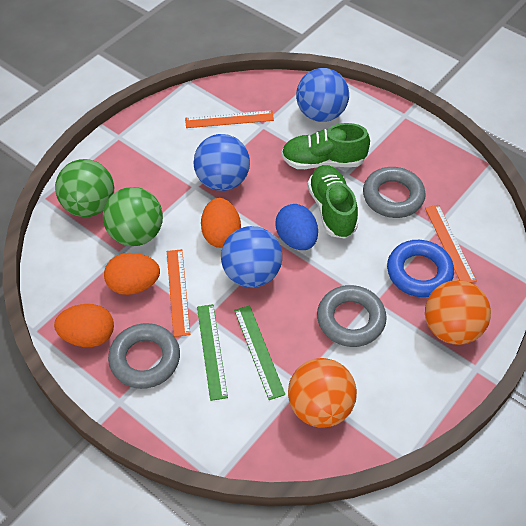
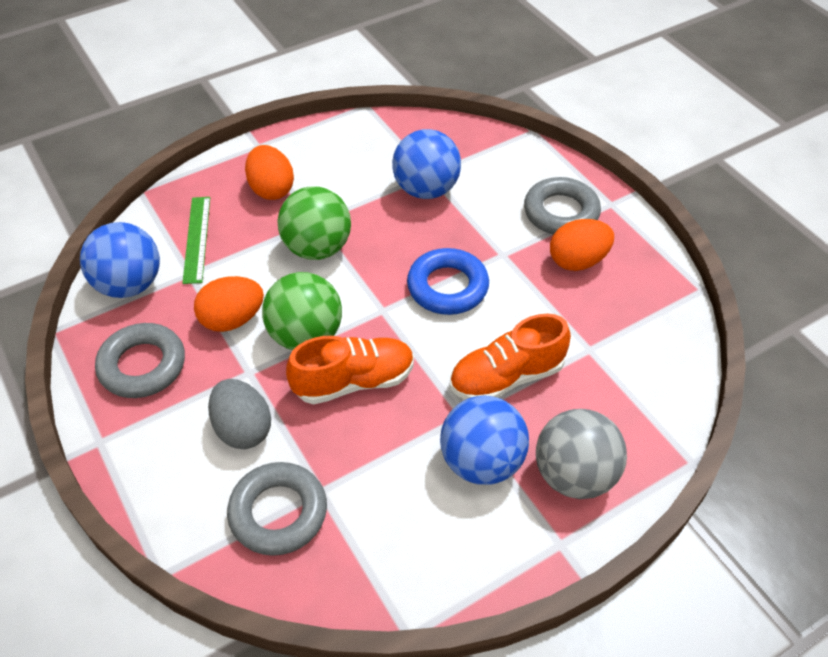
blue egg: 1 -> 0
green ruler: 2 -> 1
green shoe: 2 -> 0
grey ball: 0 -> 1
grey egg: 0 -> 1
orange ball: 2 -> 0
orange ruler: 3 -> 0
orange shoe: 0 -> 2

